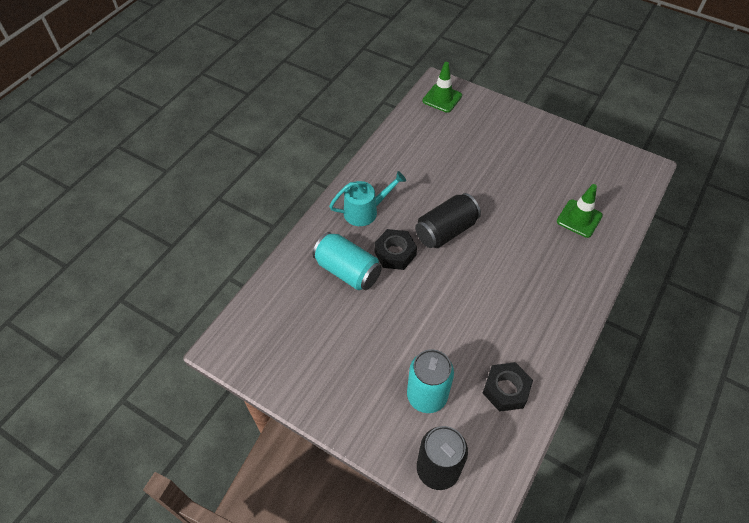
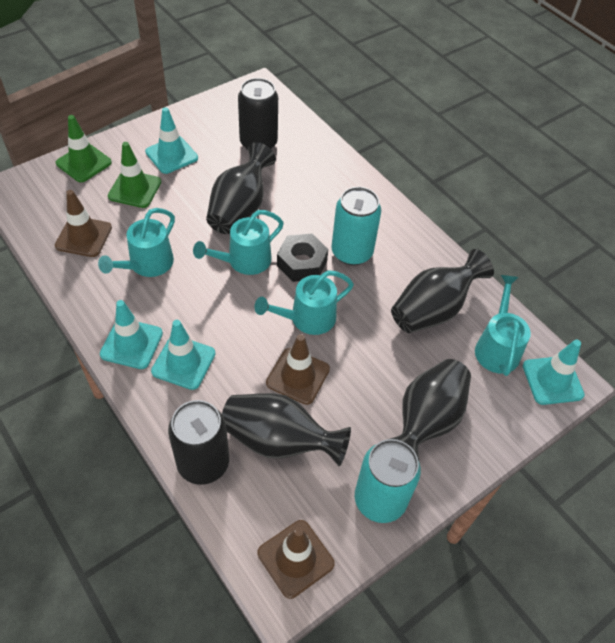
black nut: 2 -> 1
black vase: 0 -> 4
brown traffic cone: 0 -> 3
turquoise traffic cone: 0 -> 4
turquoise watering can: 1 -> 4

